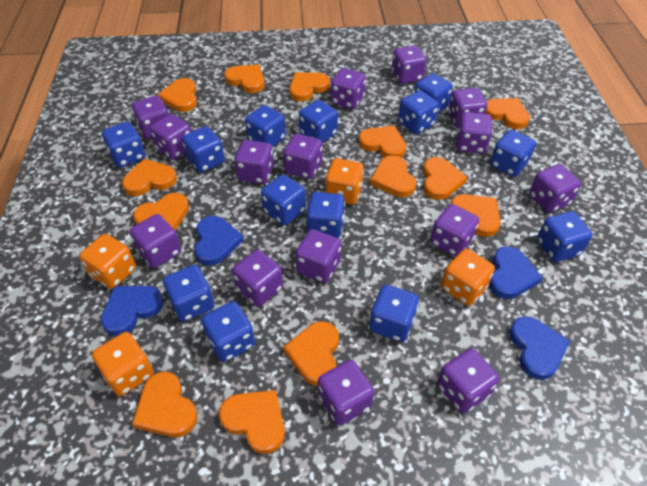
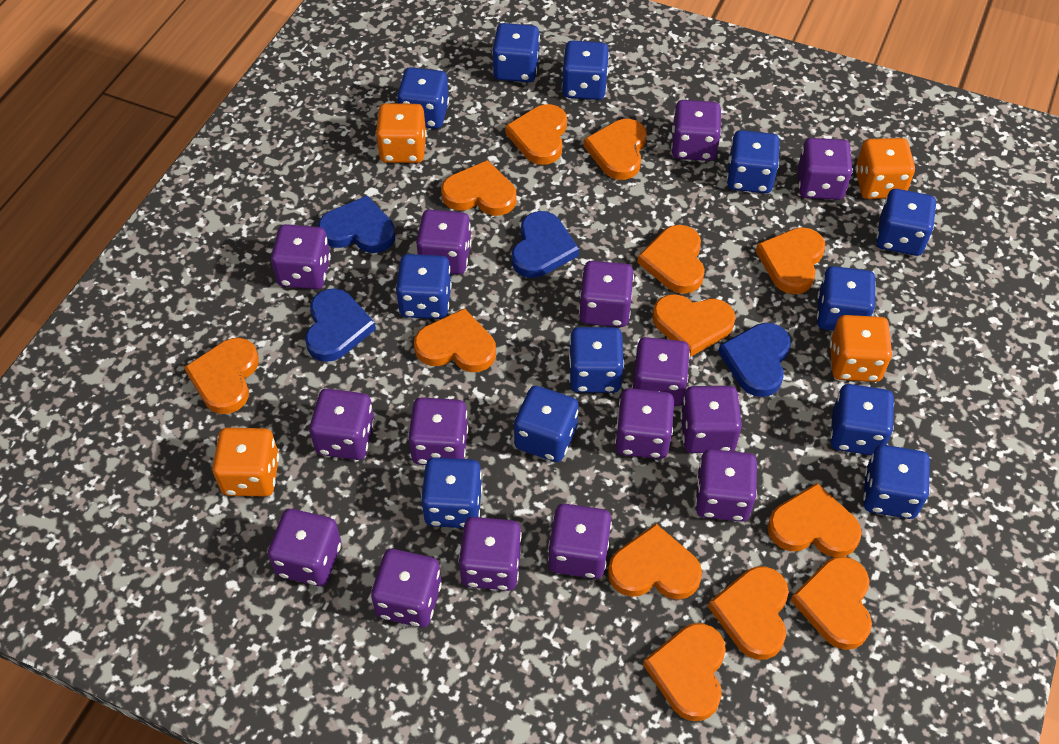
blue dice: 13 -> 12

